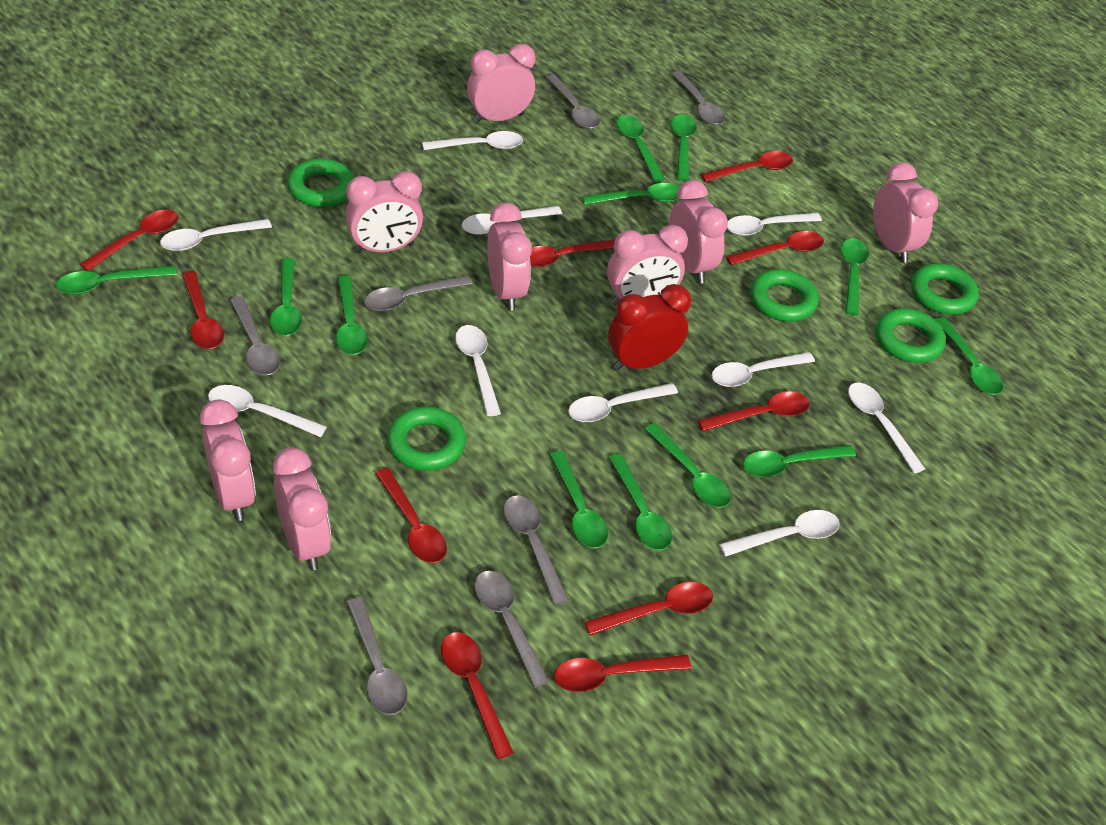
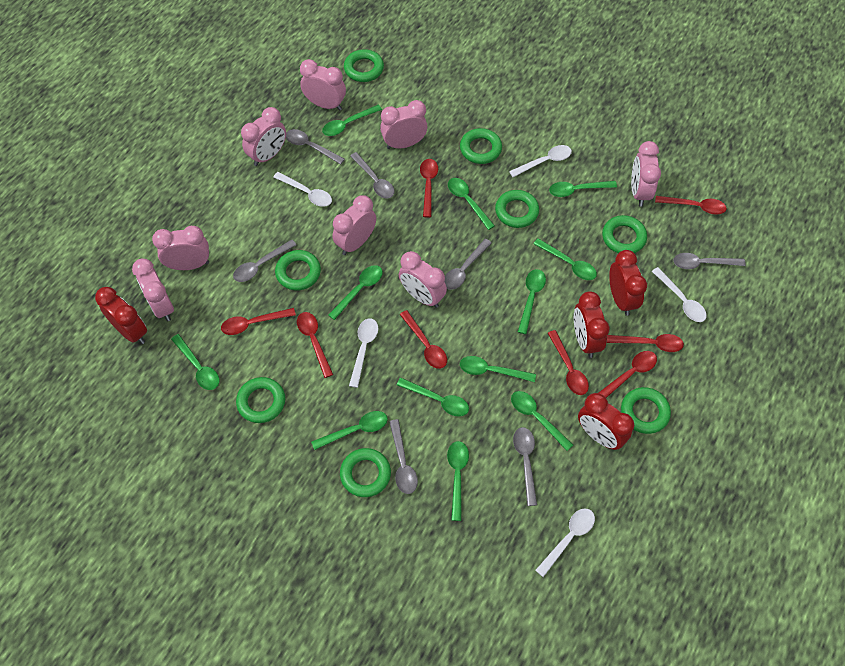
green ring: 5 -> 8
red clock: 1 -> 4
red spoon: 10 -> 8
white spoon: 10 -> 5

